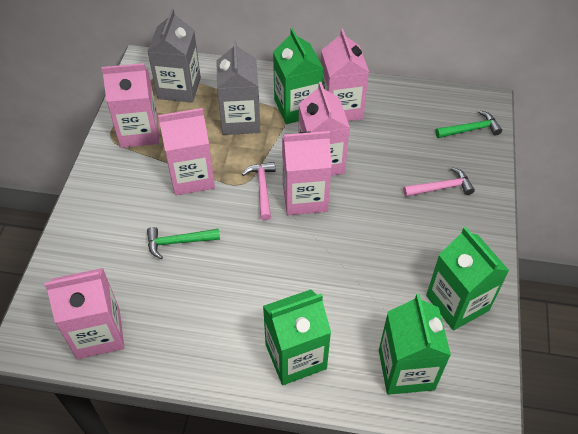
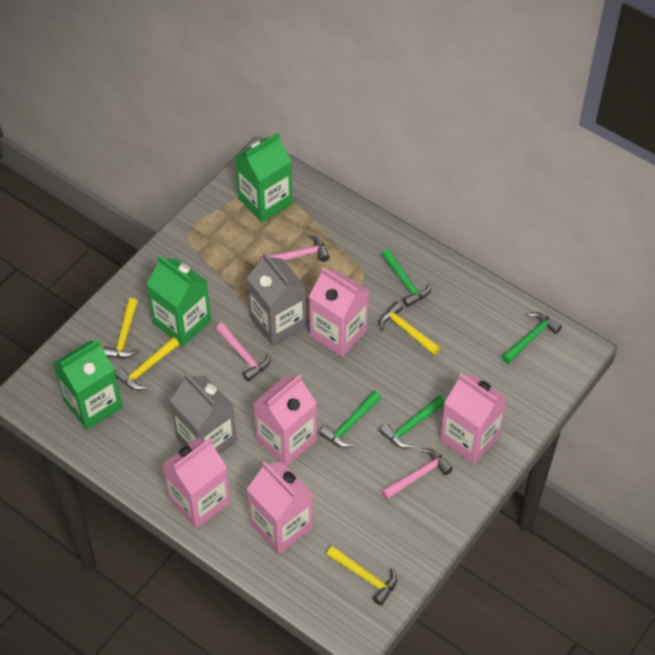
green carton: 4 -> 3
green hammer: 2 -> 4
pink carton: 6 -> 5
pink hammer: 2 -> 3
yellow hammer: 0 -> 4

